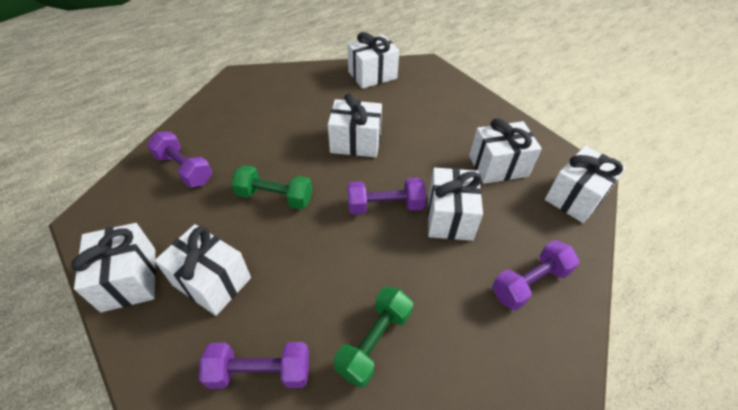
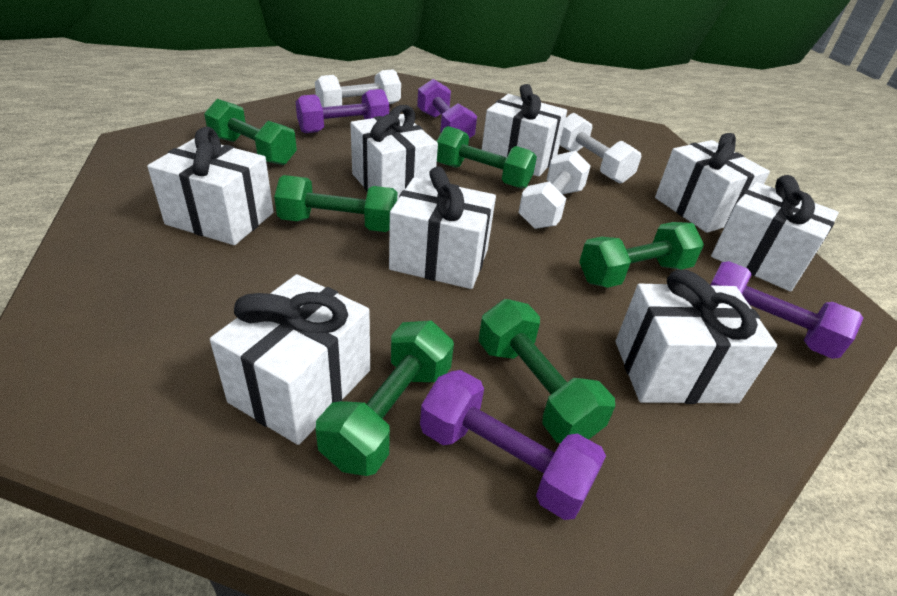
green dumbbell: 2 -> 6
white dumbbell: 0 -> 3
white gift: 7 -> 8

